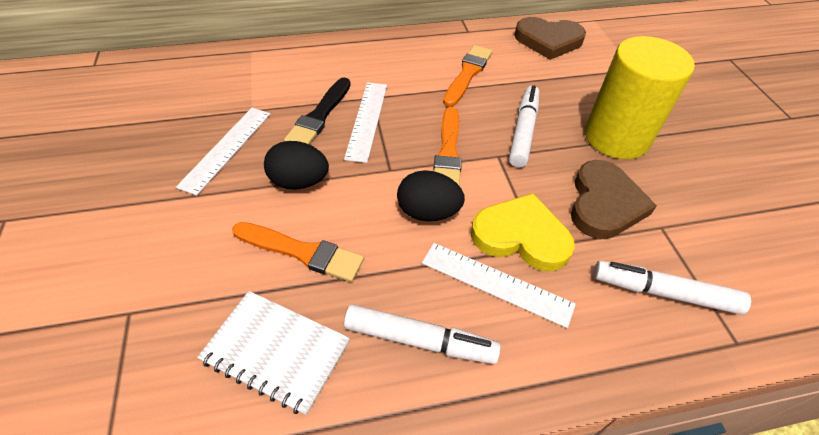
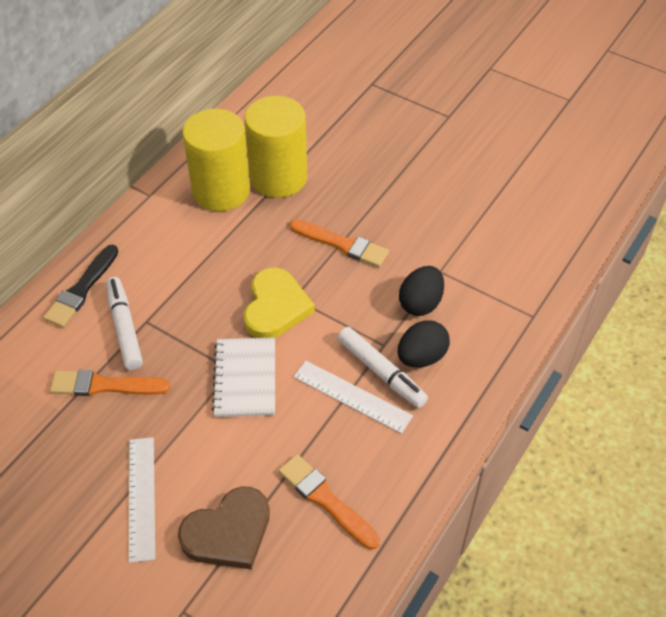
brown heart: 2 -> 1
white marker: 3 -> 2
white ruler: 3 -> 2
yellow cylinder: 1 -> 2

